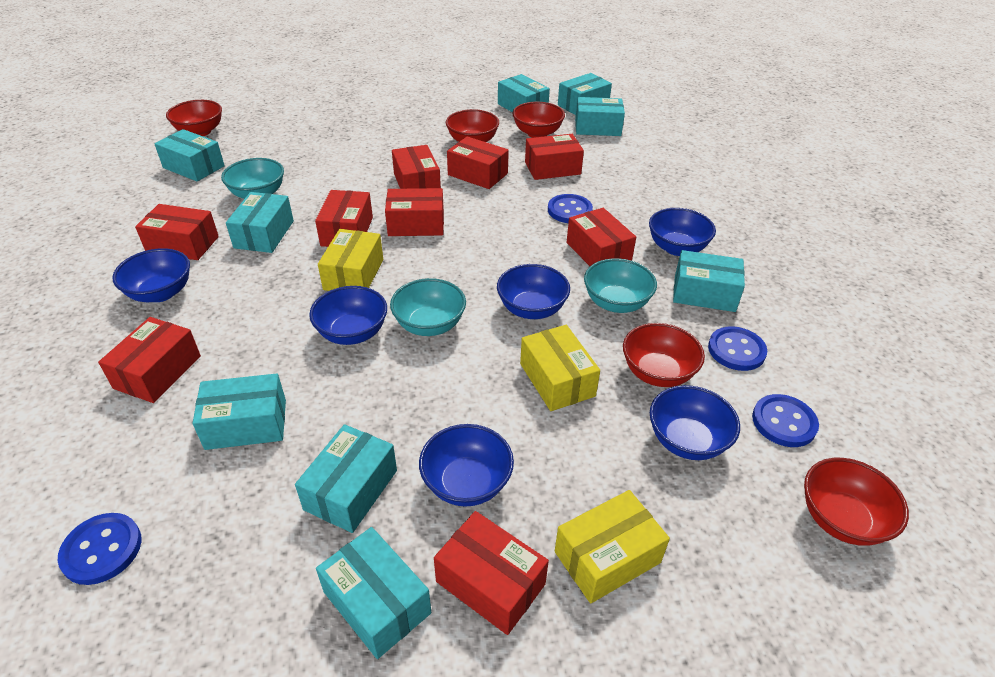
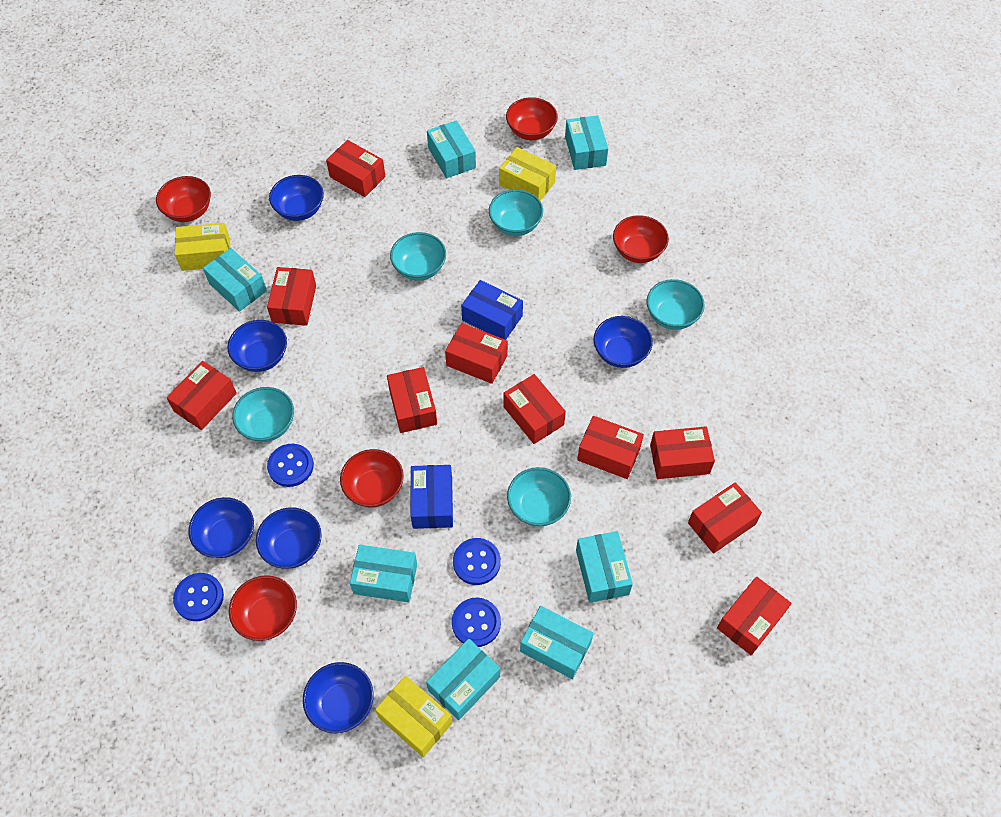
blue box: 0 -> 2
red box: 9 -> 10
turquoise bowl: 3 -> 5
turquoise box: 9 -> 7

